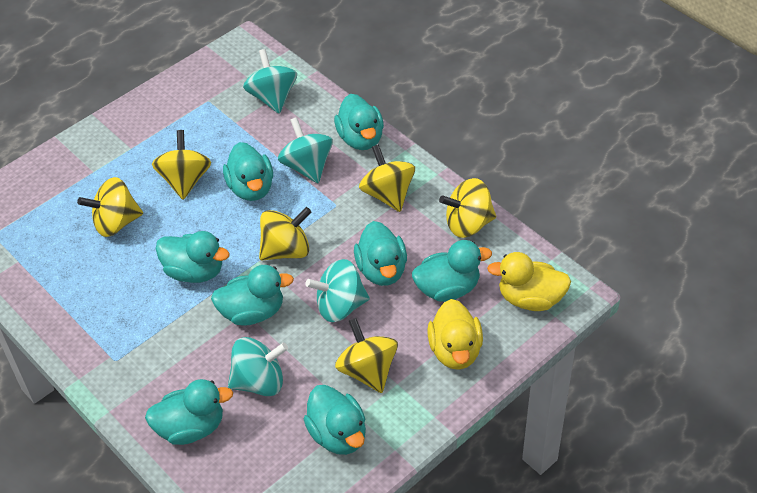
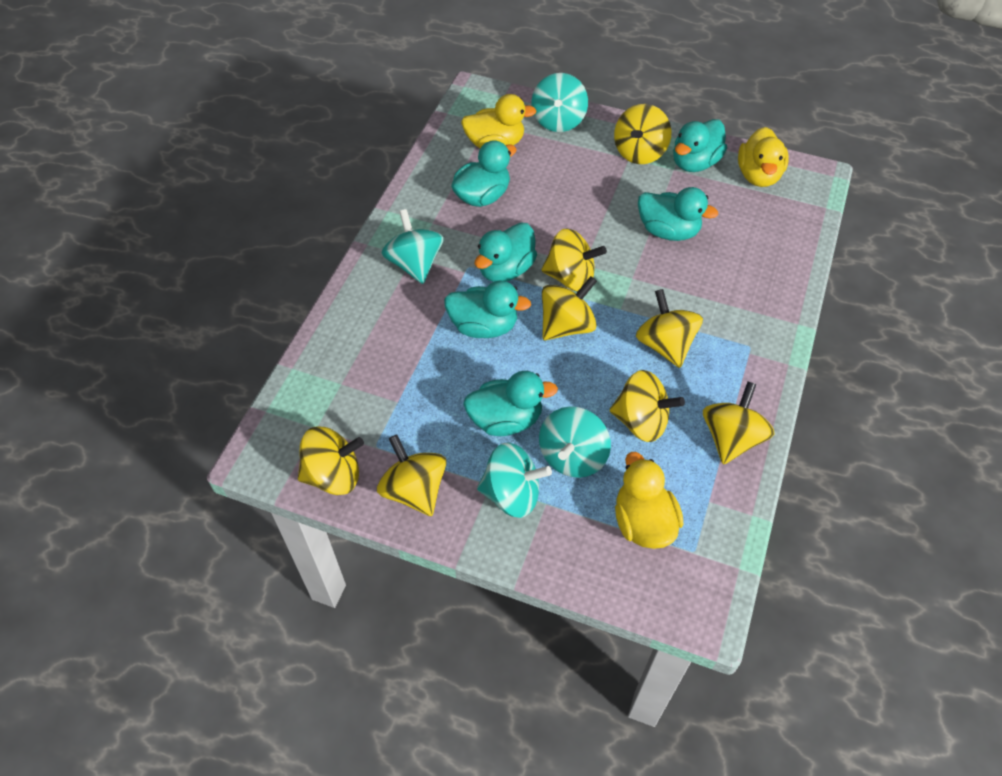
turquoise duck: 8 -> 6
yellow duck: 2 -> 3
yellow spinning top: 6 -> 8

